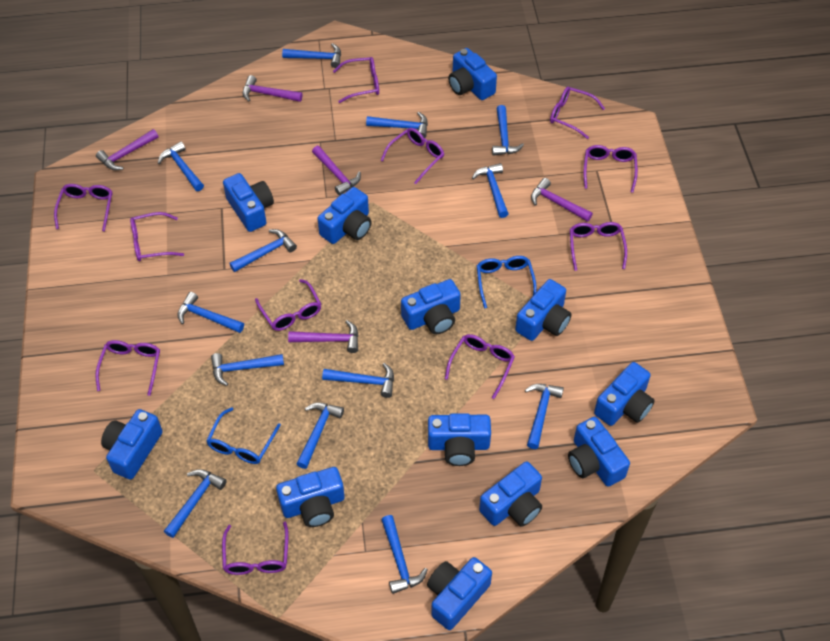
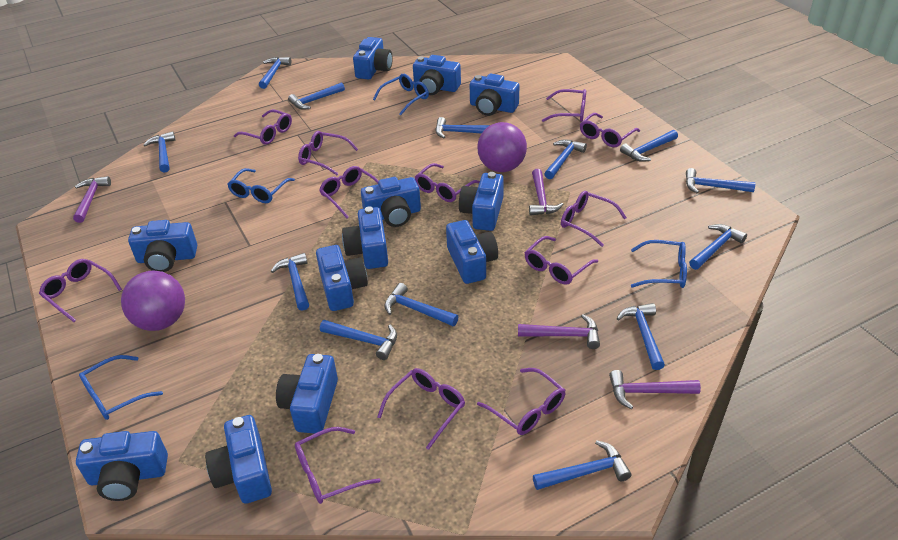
blue glasses: 2 -> 4
purple ball: 0 -> 2
purple glasses: 11 -> 12
purple hammer: 5 -> 4

